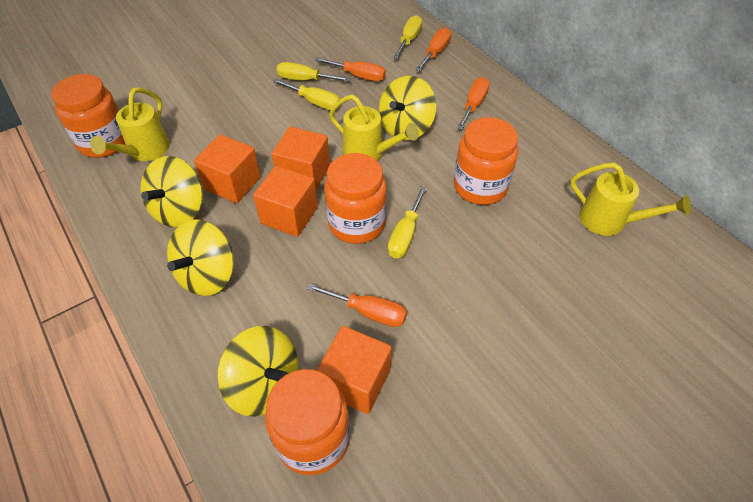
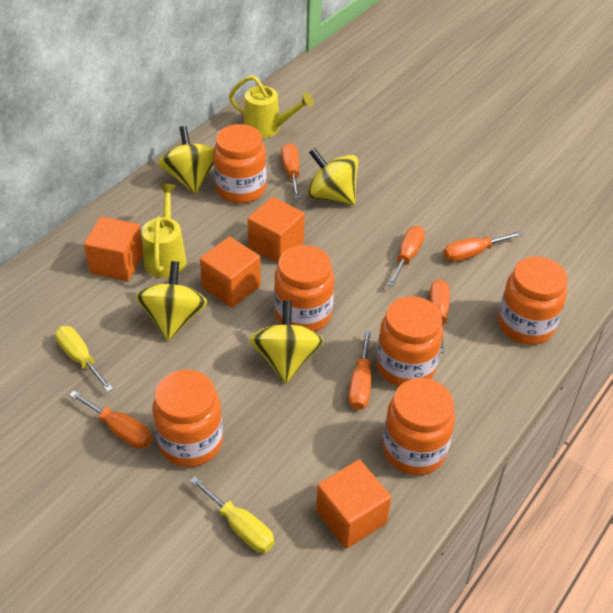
orange jar: 4 -> 6
orange screwdriver: 4 -> 6
yellow screwdriver: 4 -> 2
yellow watering can: 3 -> 2

